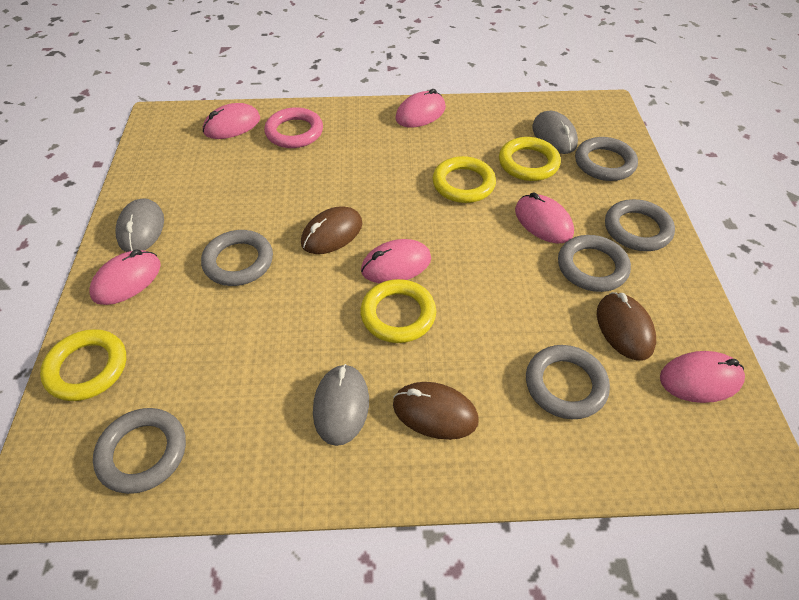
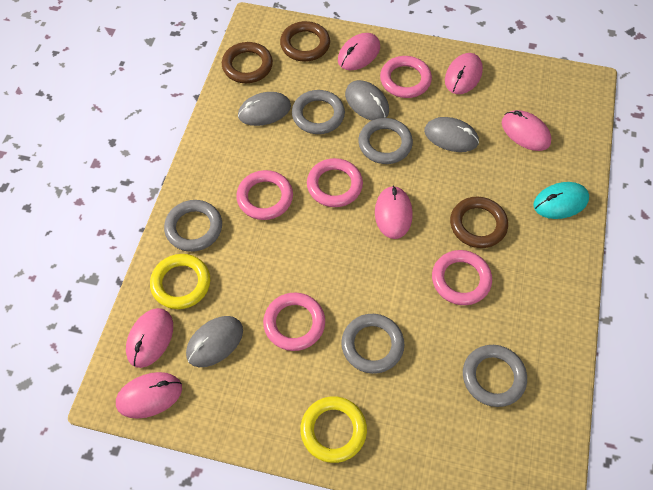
brown mouse: 3 -> 0
brown ring: 0 -> 3
grey mouse: 3 -> 4
grey ring: 6 -> 5
pink ring: 1 -> 5
turquoise mouse: 0 -> 1
yellow ring: 4 -> 2

